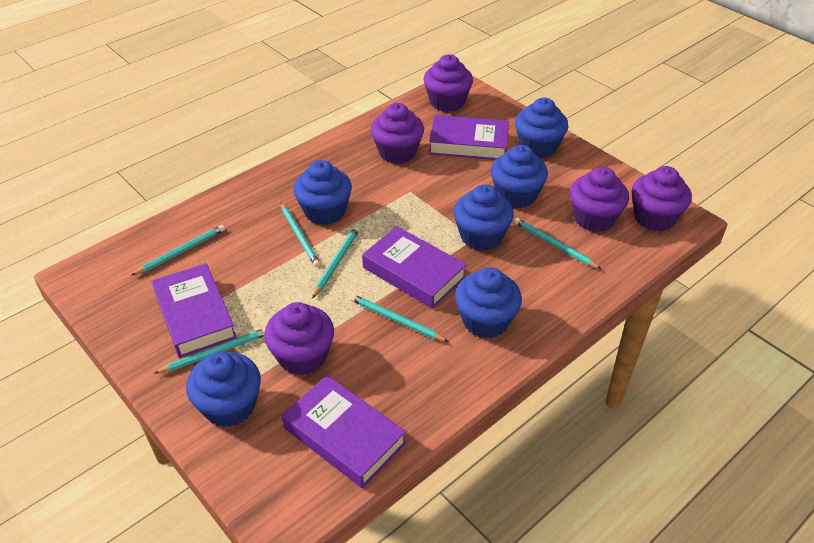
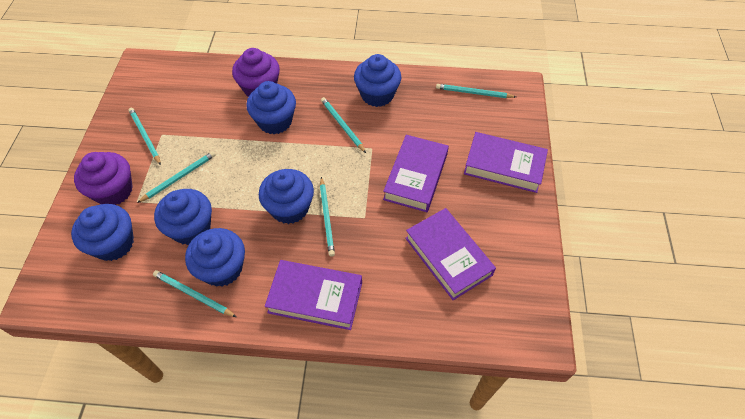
purple cupcake: 5 -> 2

